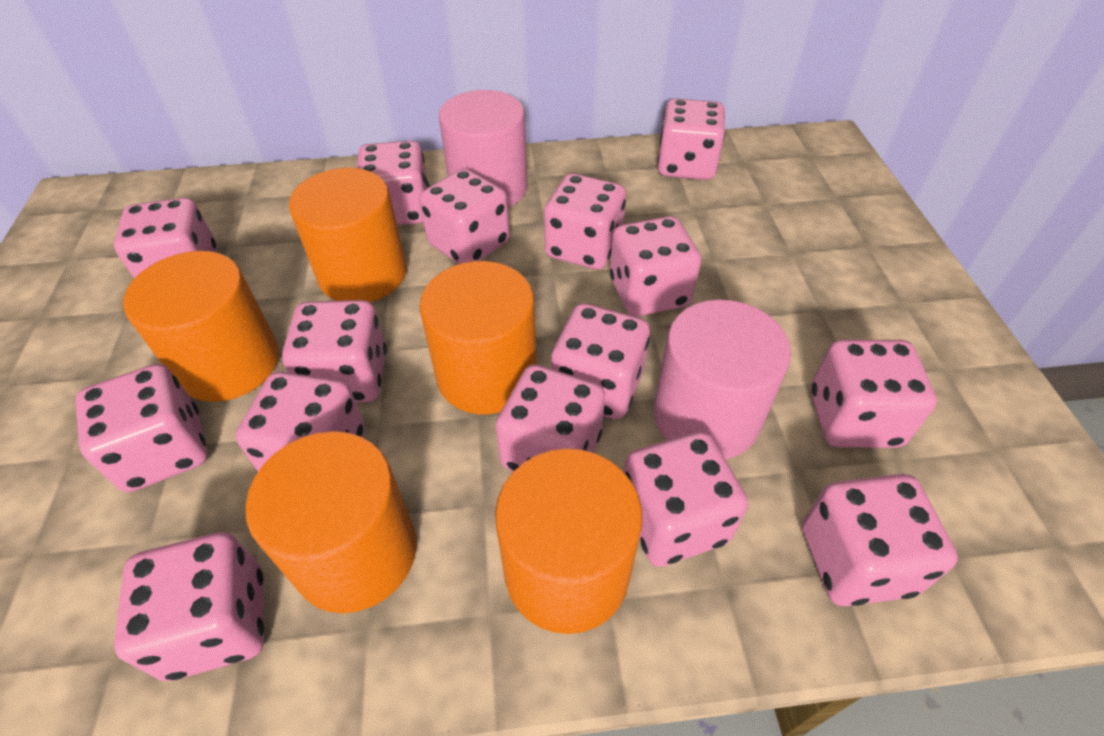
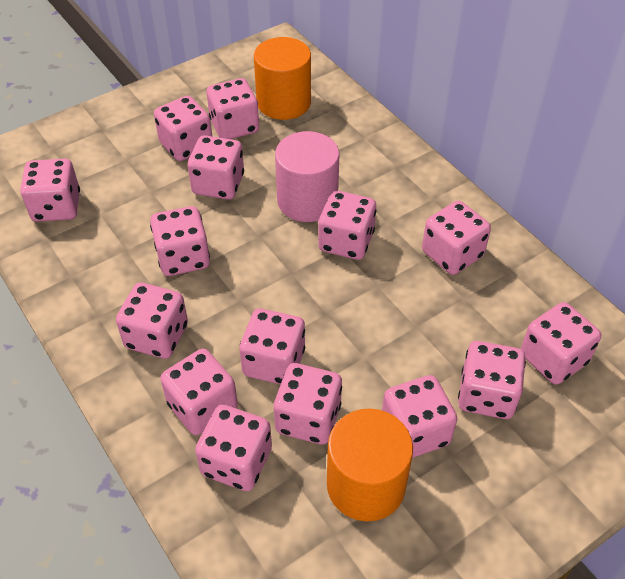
orange cylinder: 5 -> 2
pink cylinder: 2 -> 1

